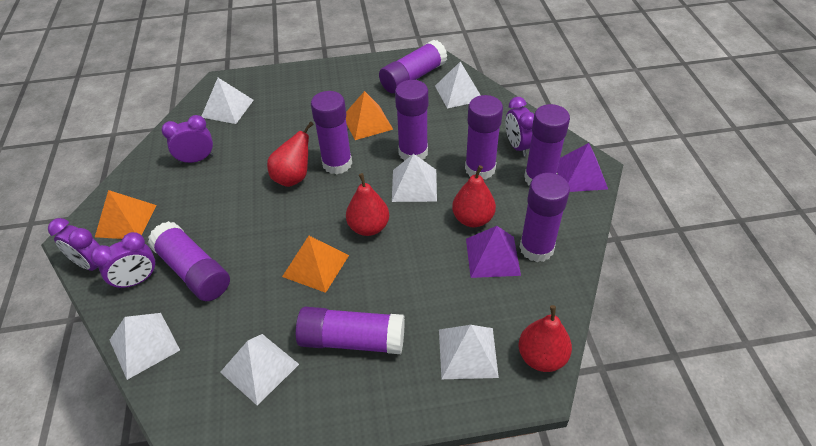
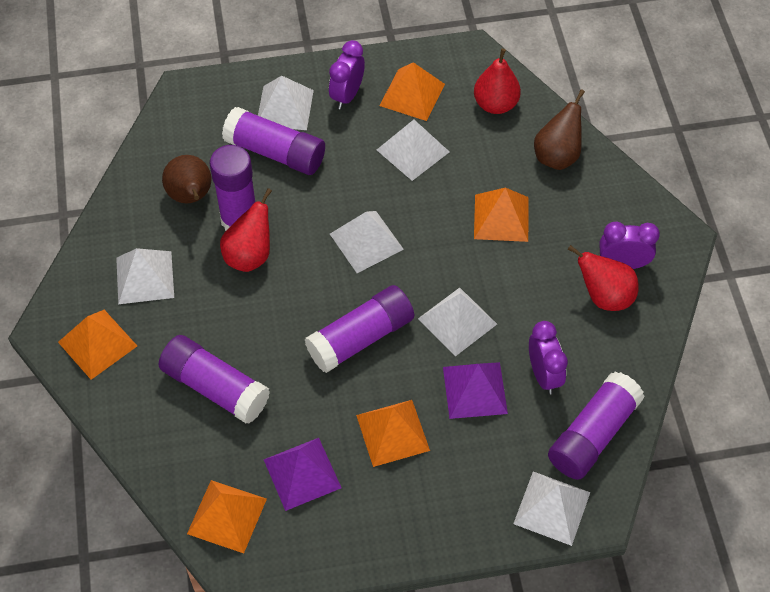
brown pear: 0 -> 2
orange pyramid: 3 -> 5
purple clock: 4 -> 3
purple glue stick: 8 -> 5
red pear: 4 -> 3

